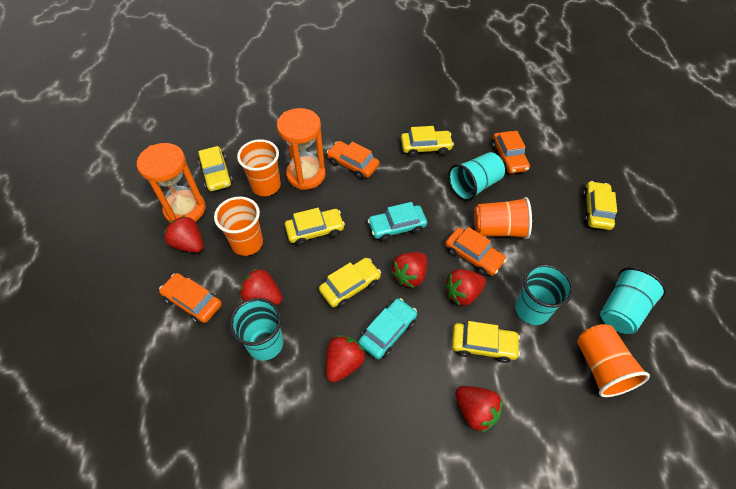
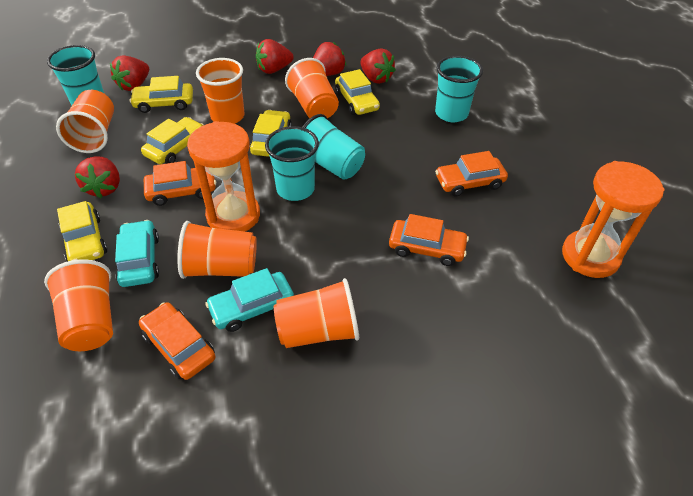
orange cup: 4 -> 6
red strawberry: 6 -> 5
yellow car: 6 -> 5

